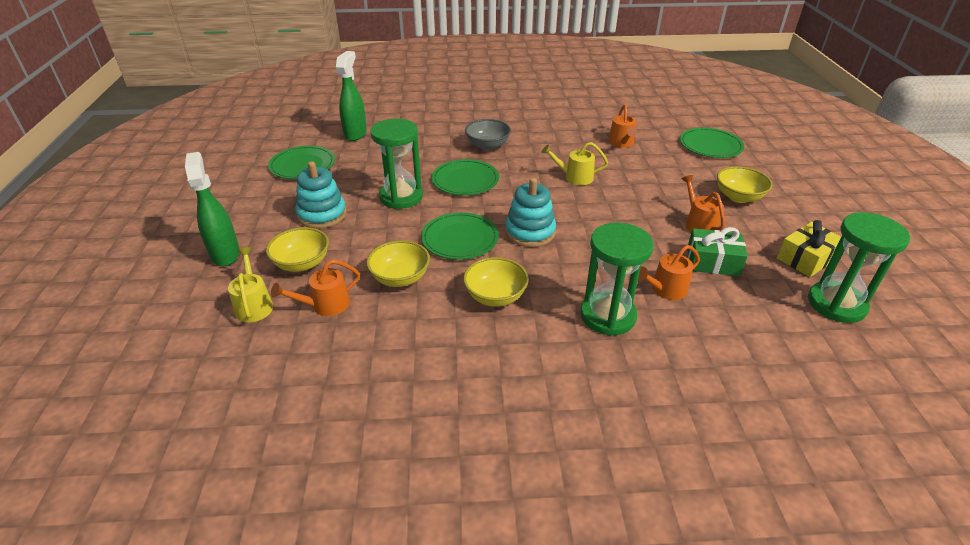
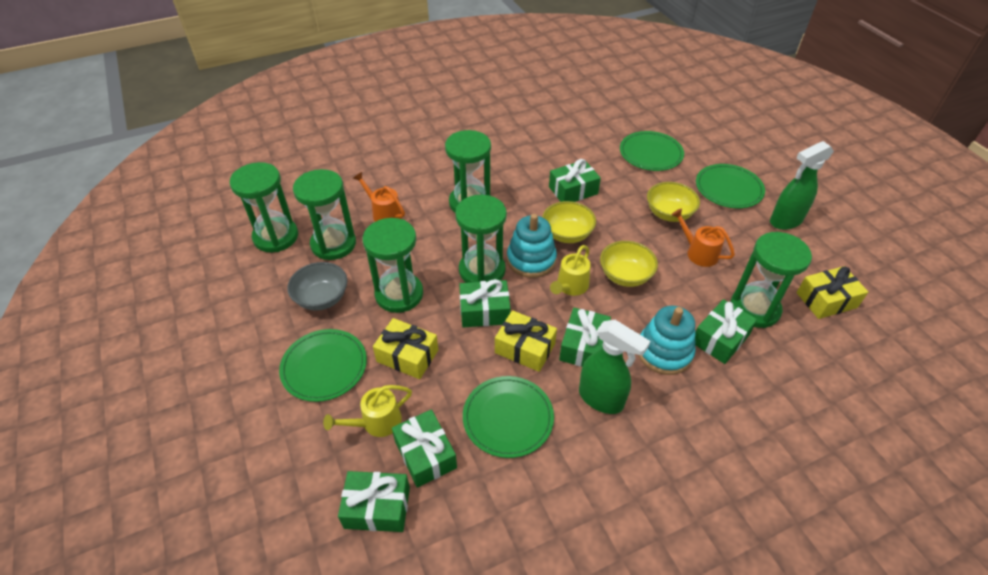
green gift: 1 -> 6
green hourglass: 3 -> 6
orange watering can: 4 -> 2
yellow bowl: 4 -> 3
yellow gift: 1 -> 3

